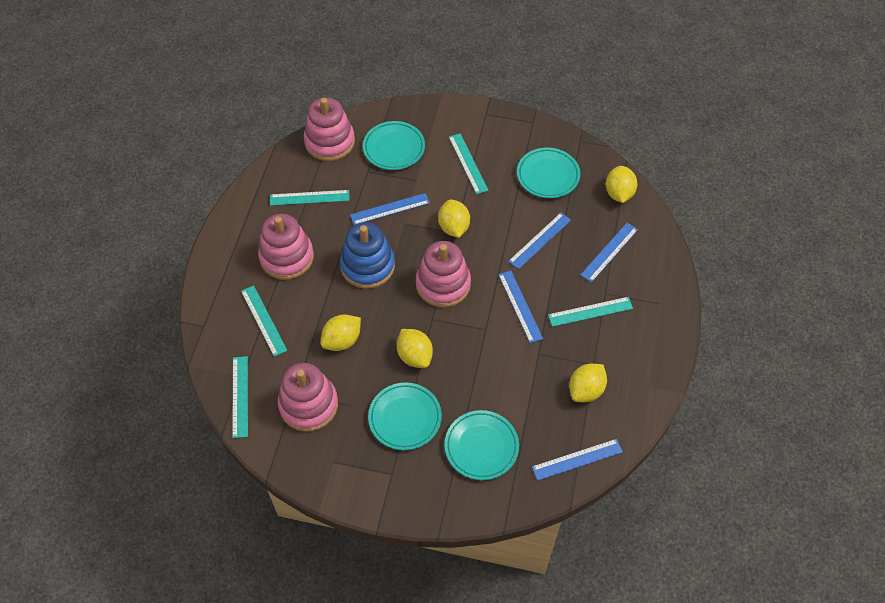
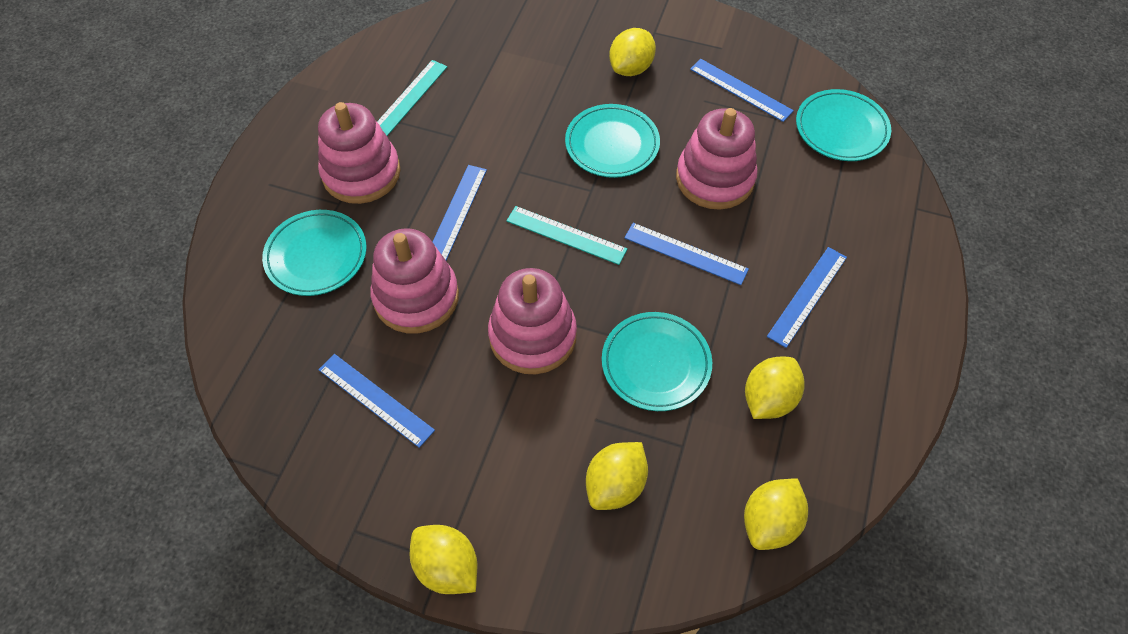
blue stacking toy: 1 -> 0
turquoise ruler: 5 -> 2

